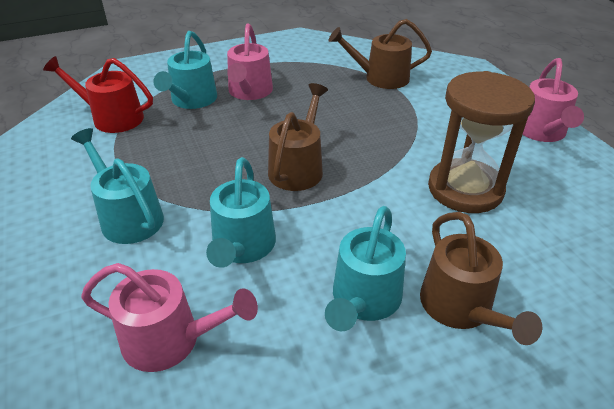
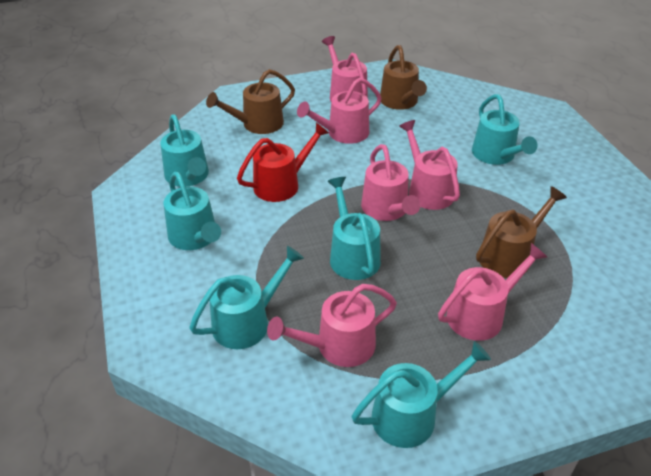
brown hourglass: 1 -> 0
pink watering can: 3 -> 6
turquoise watering can: 4 -> 6

